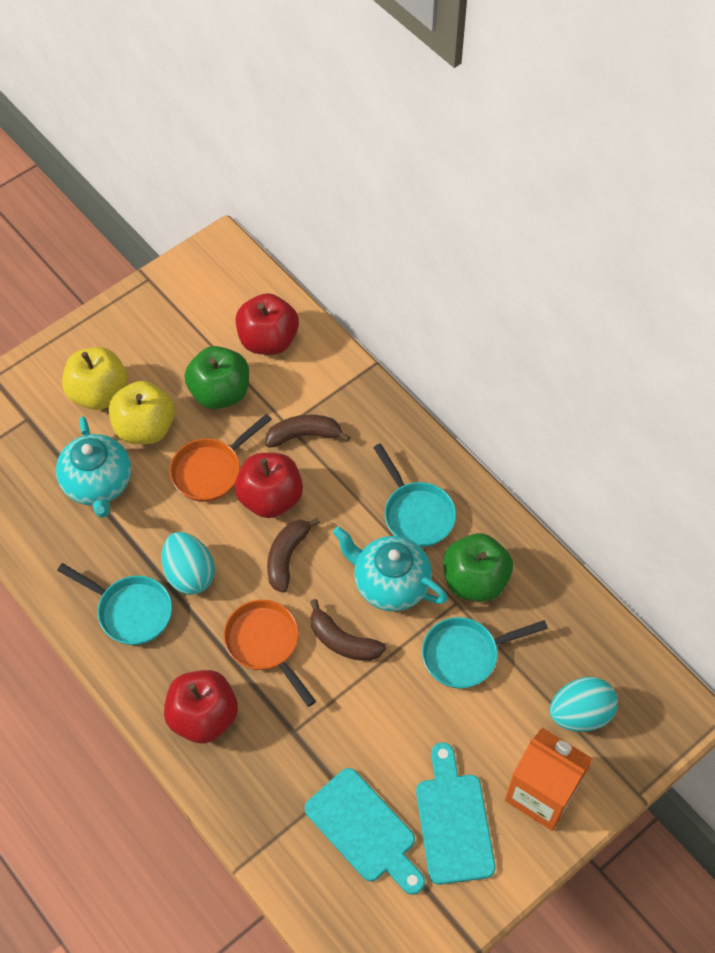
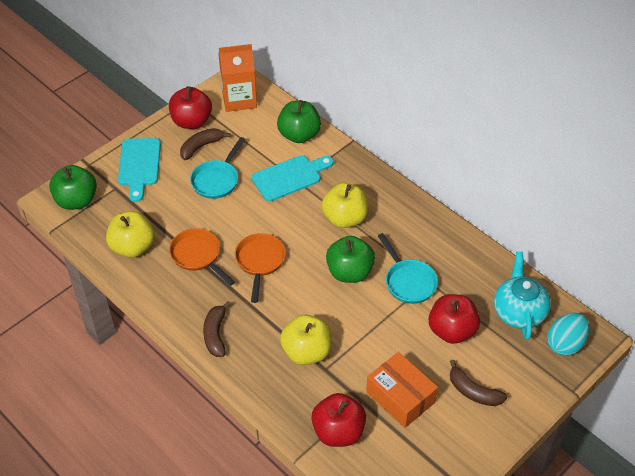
green apple: 2 -> 3
orange box: 0 -> 1
turquoise egg: 2 -> 1
turquoise pan: 3 -> 2
turquoise teapot: 2 -> 1
yellow apple: 2 -> 3

